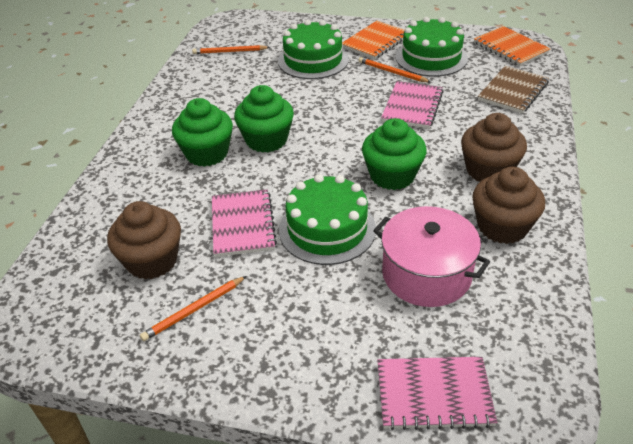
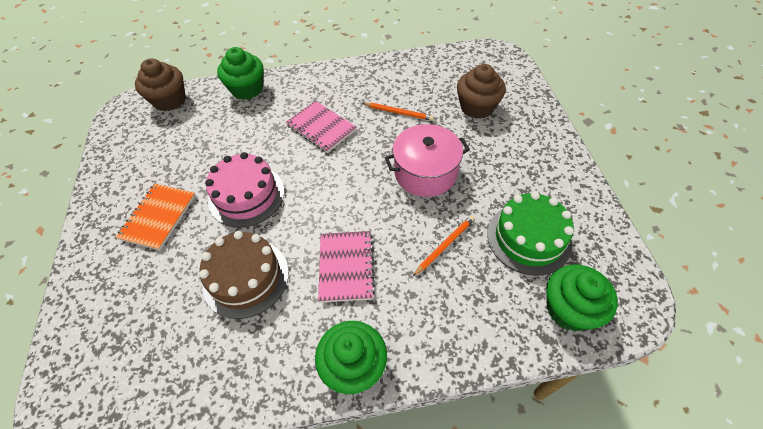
brown cake: 0 -> 1
brown cupcake: 3 -> 2
brown notebook: 1 -> 0
green cake: 3 -> 1
orange notebook: 2 -> 1
orange pencil: 3 -> 2
pink cake: 0 -> 1
pink notebook: 3 -> 2

